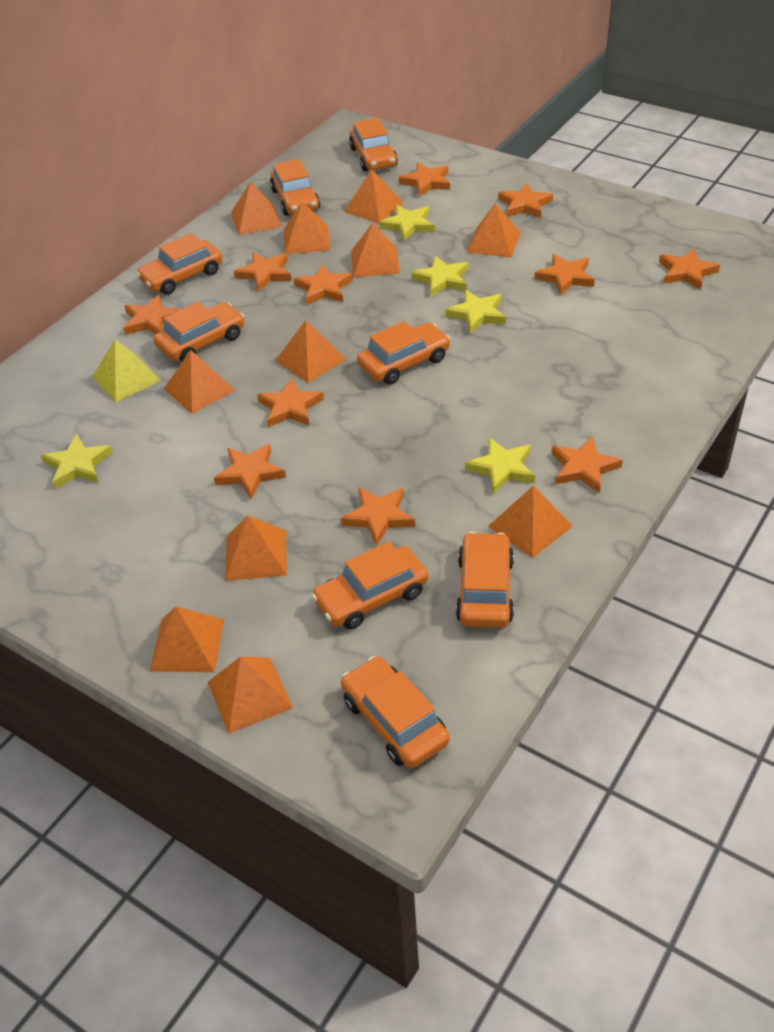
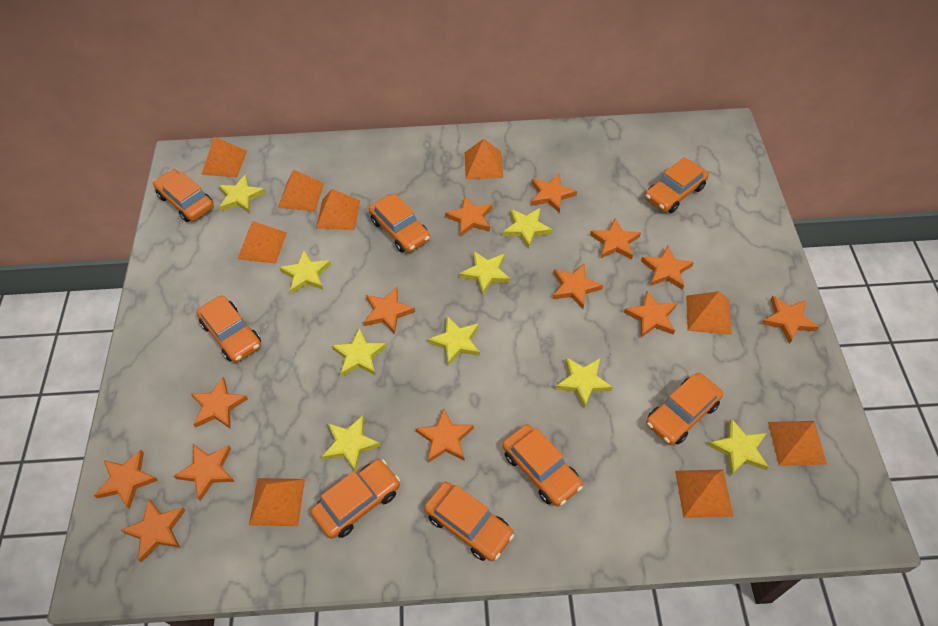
orange pyramid: 11 -> 9
orange star: 11 -> 13
yellow pyramid: 1 -> 0
yellow star: 5 -> 9

